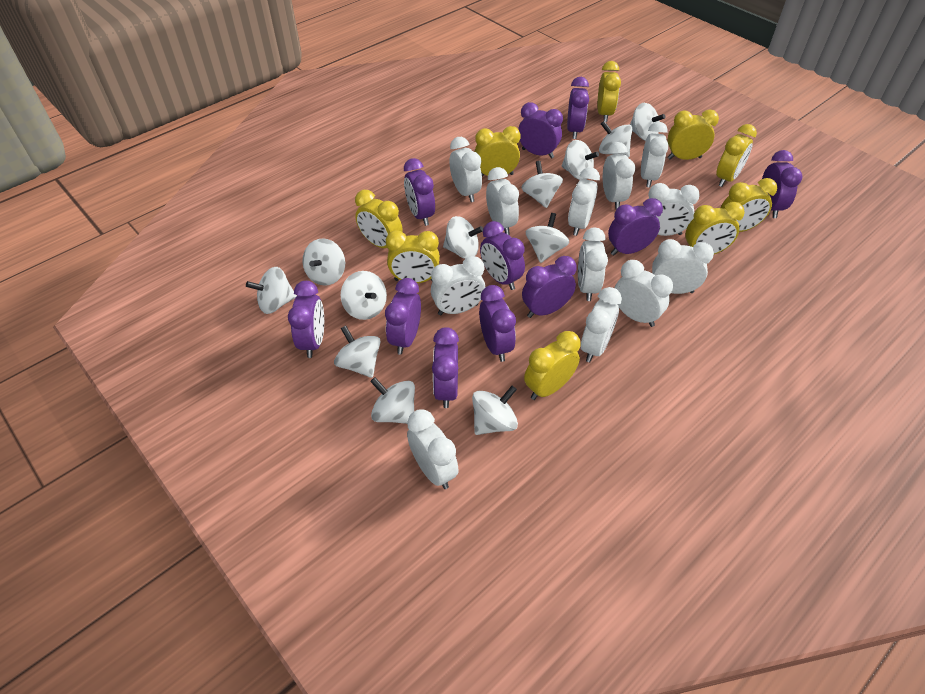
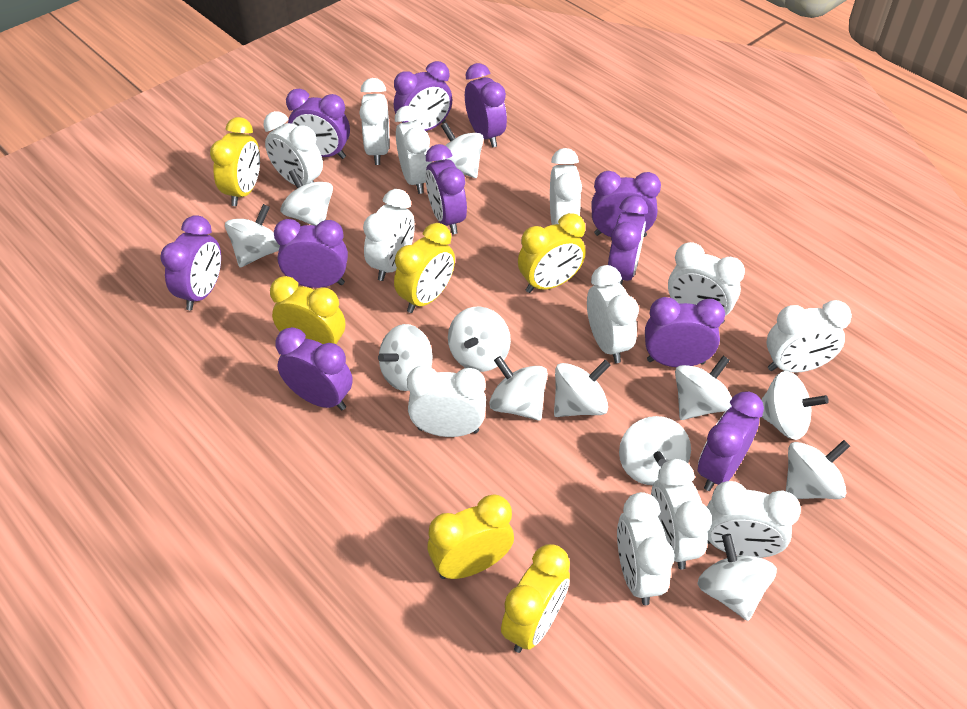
yellow clock: 9 -> 6

